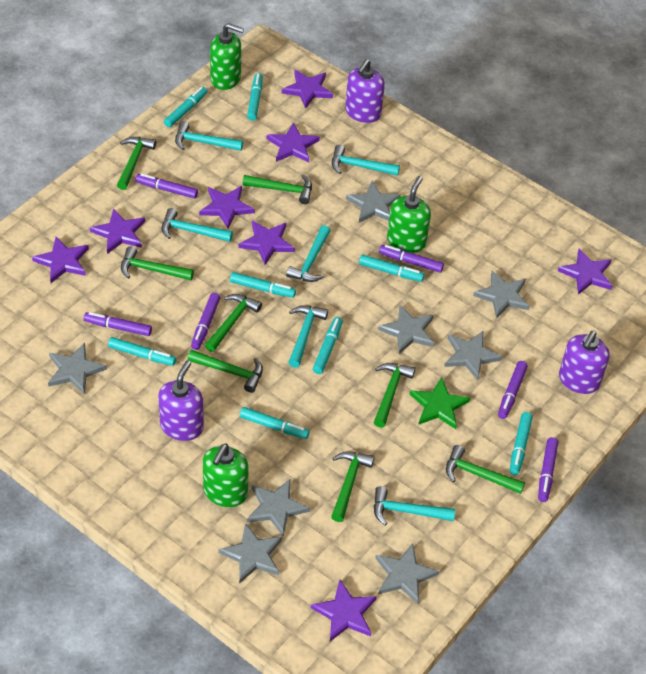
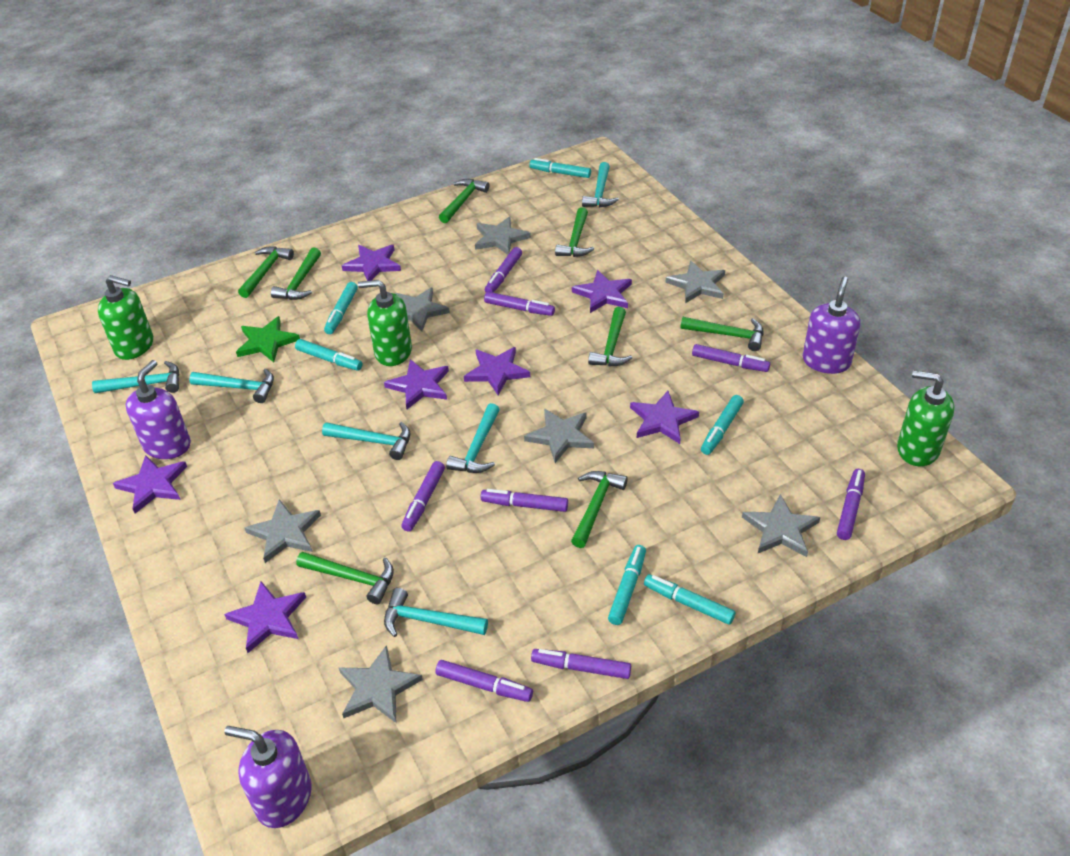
grey star: 8 -> 7
purple marker: 6 -> 8
purple star: 8 -> 7
turquoise marker: 8 -> 6

